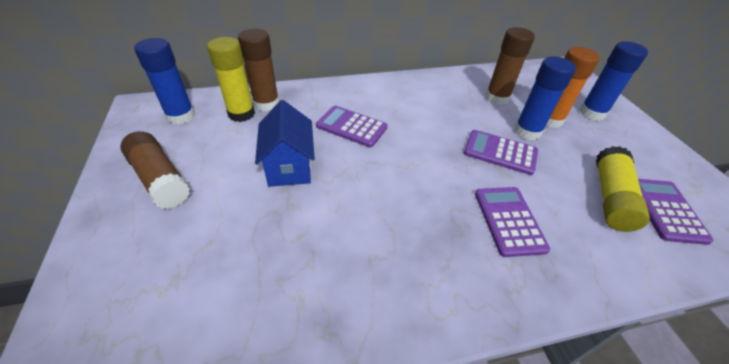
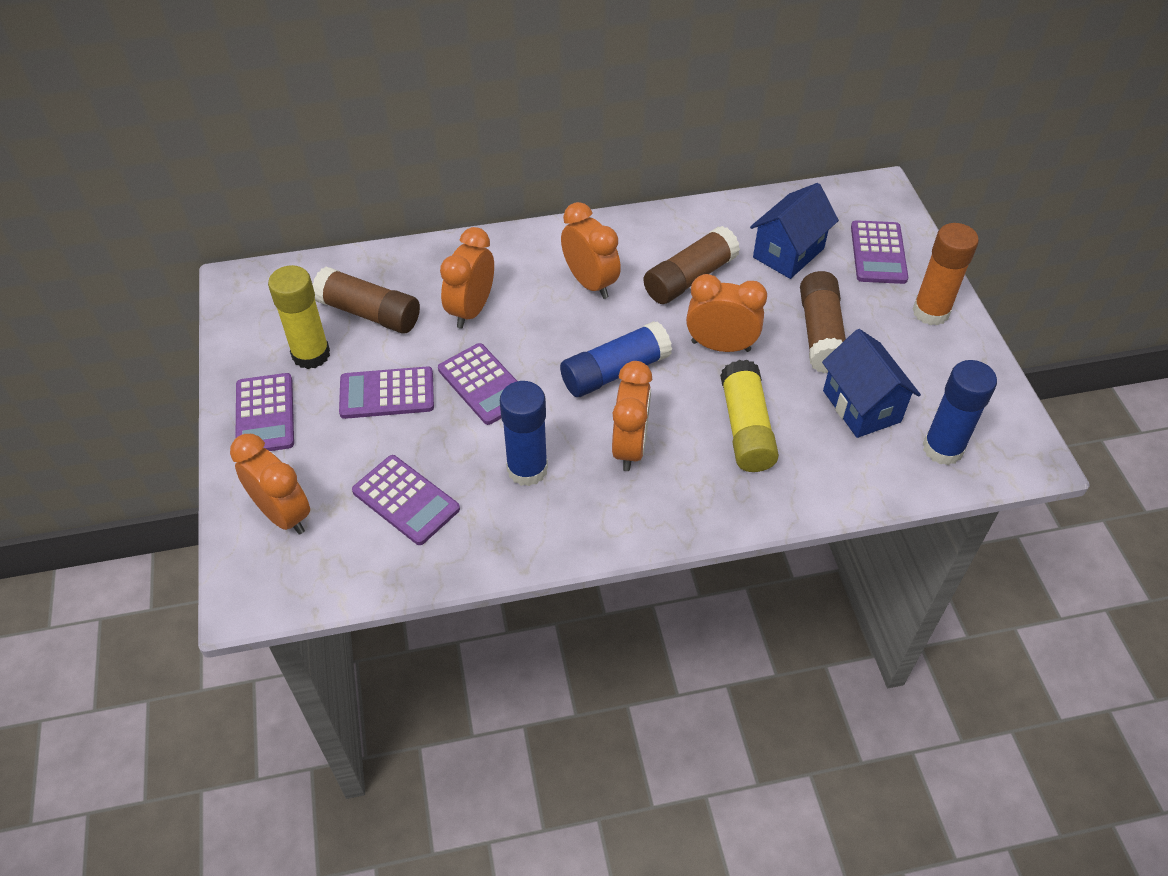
blue house: 1 -> 2
orange clock: 0 -> 5
purple calculator: 4 -> 5

